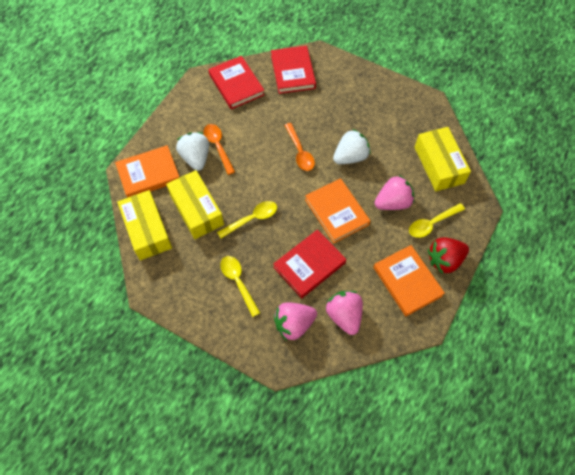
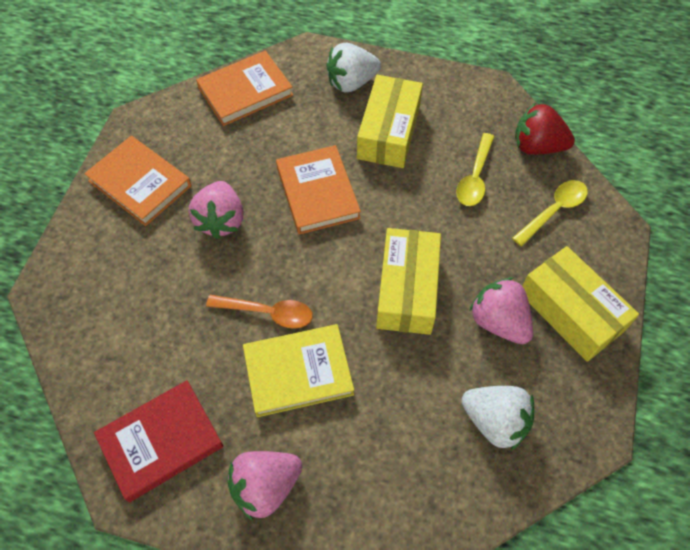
orange spoon: 2 -> 1
red book: 3 -> 1
yellow book: 0 -> 1
yellow spoon: 3 -> 2

